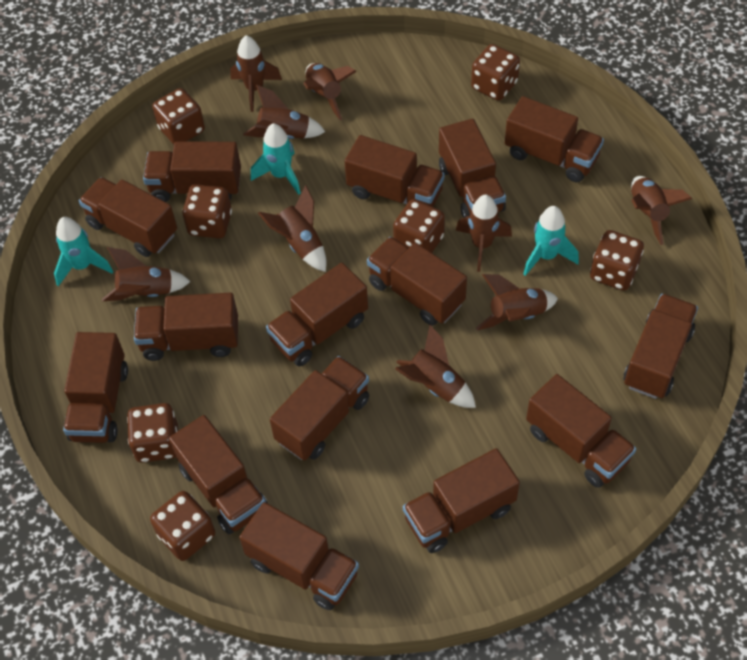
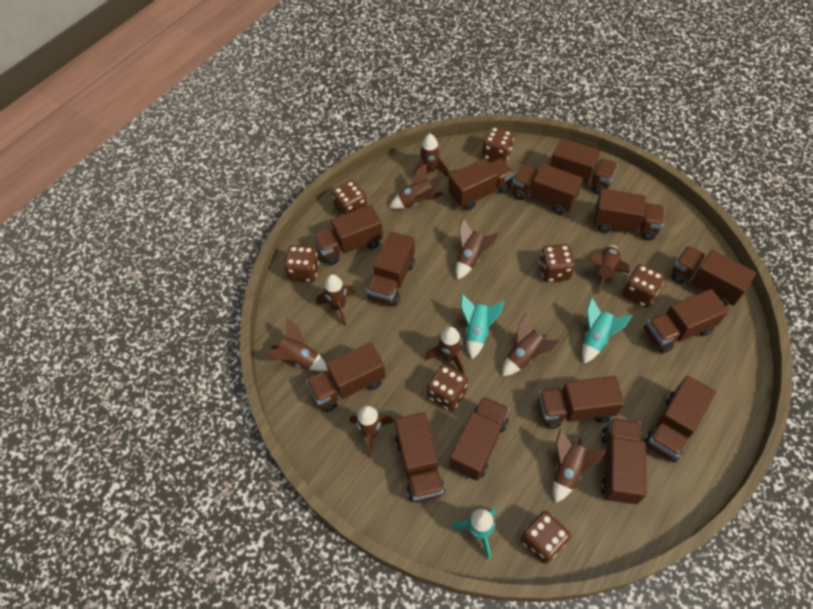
brown rocket: 9 -> 10
brown truck: 15 -> 14

